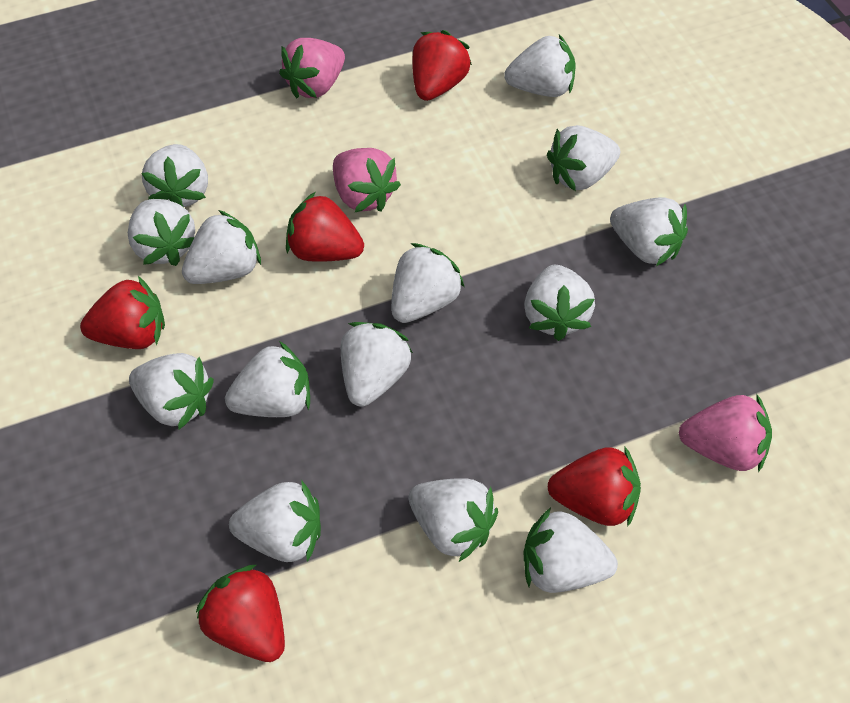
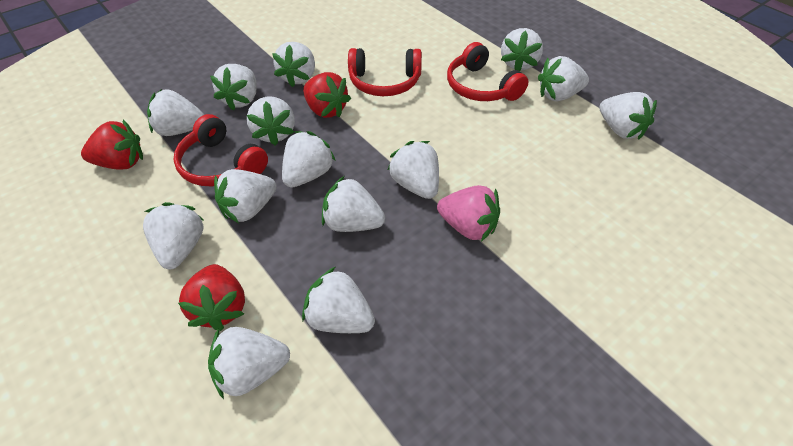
pink strawberry: 3 -> 1
red headphones: 0 -> 3
red strawberry: 5 -> 3

